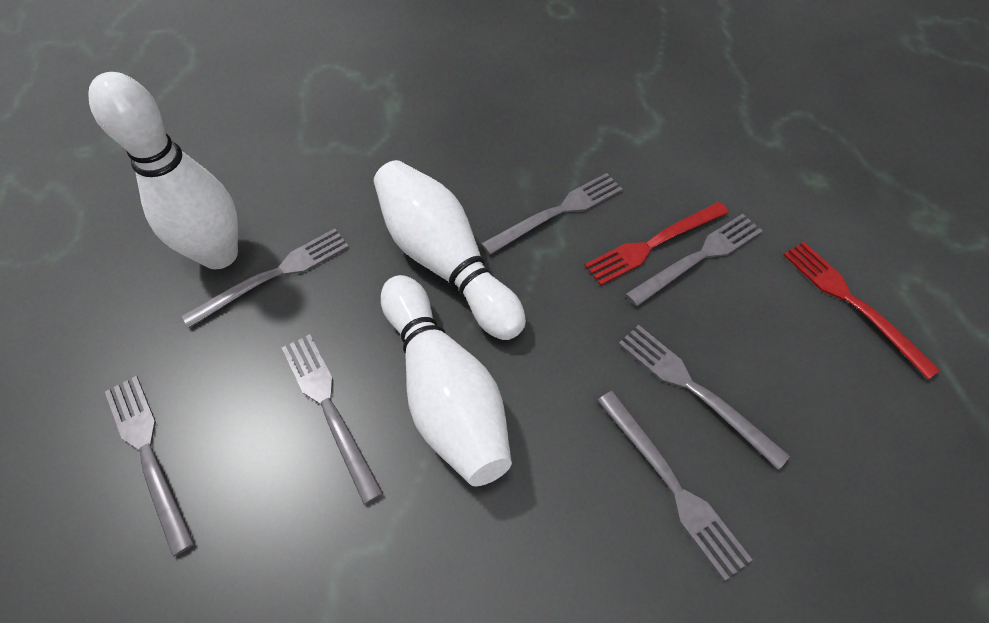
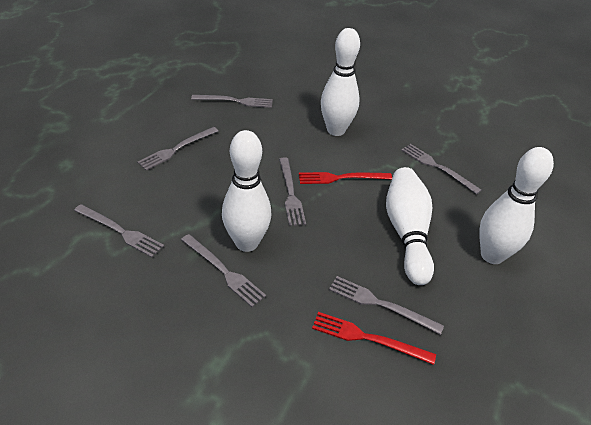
white bowling pin: 3 -> 4

